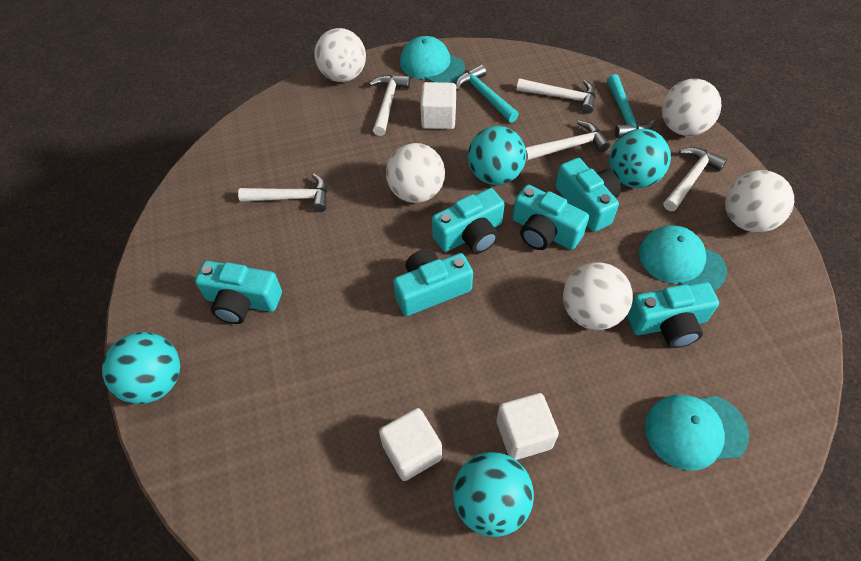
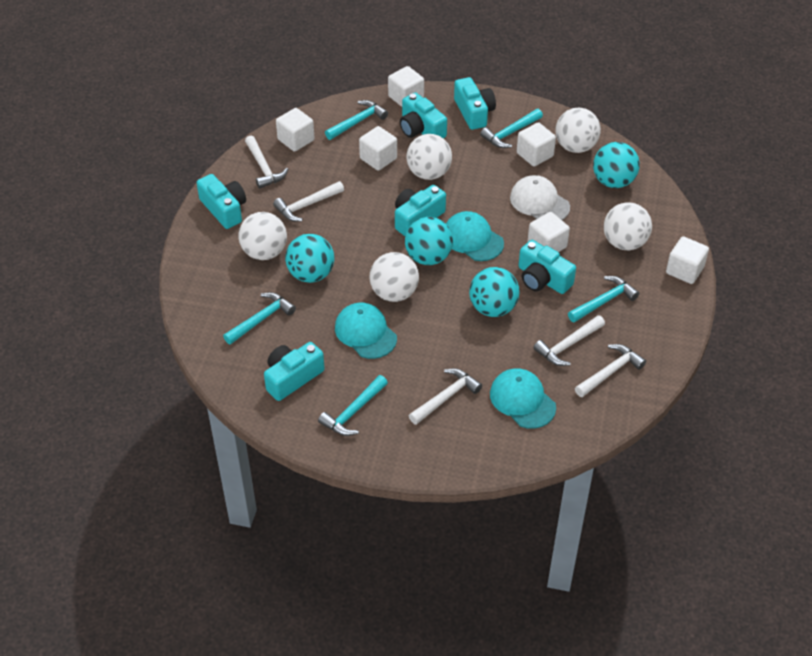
turquoise hammer: 2 -> 5
white cap: 0 -> 1
white cube: 3 -> 6

